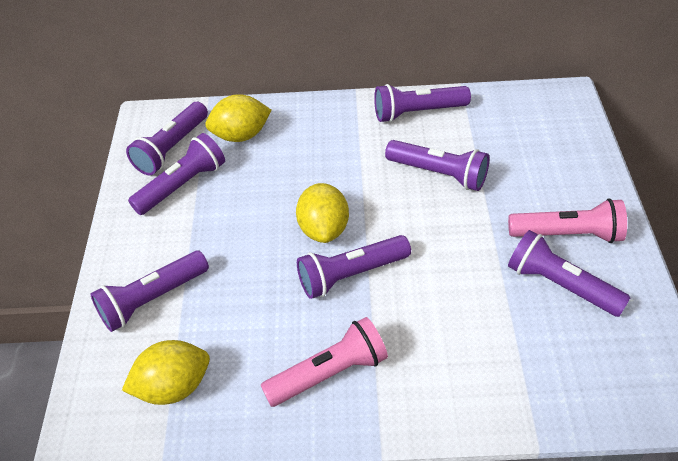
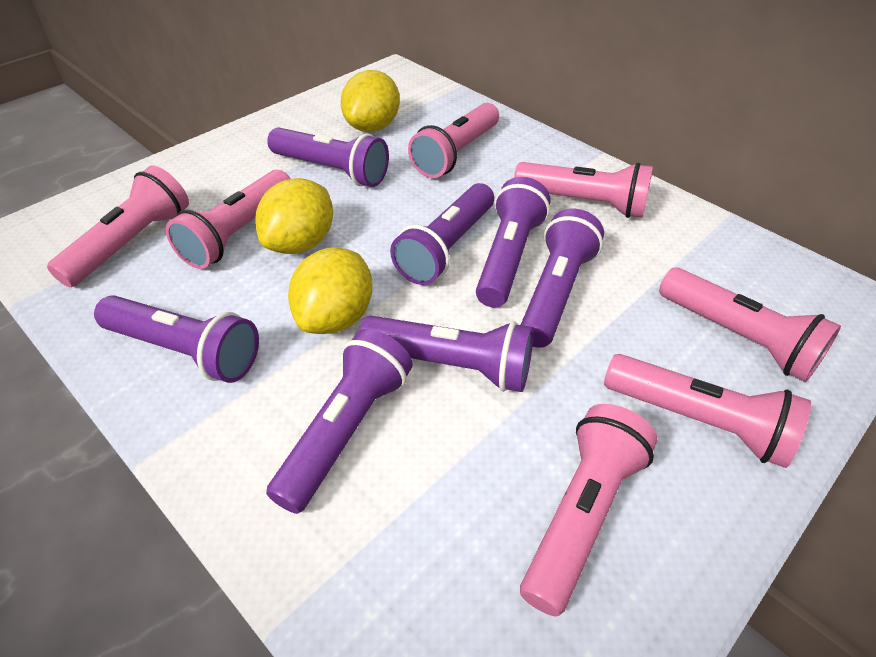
pink flashlight: 2 -> 7

